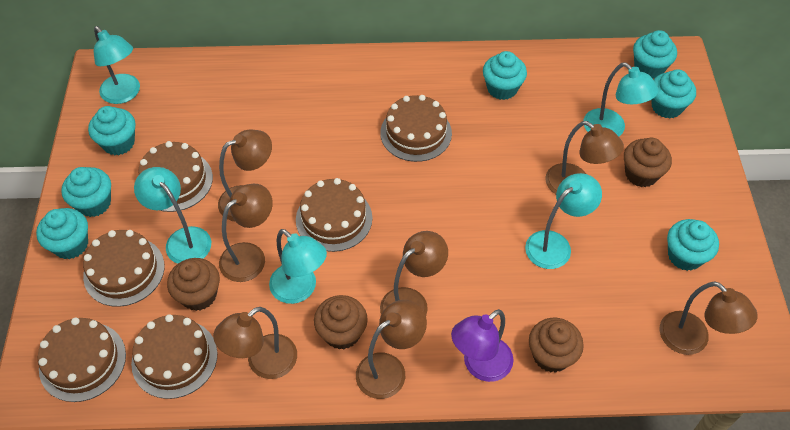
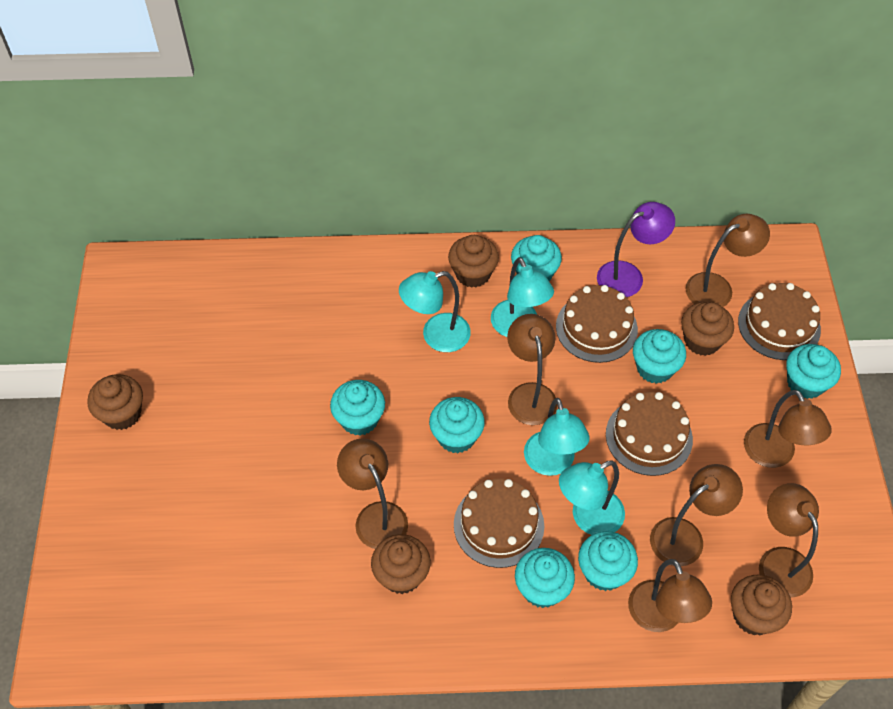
brown cake: 6 -> 4
brown cupcake: 4 -> 5
turquoise lamp: 5 -> 4

